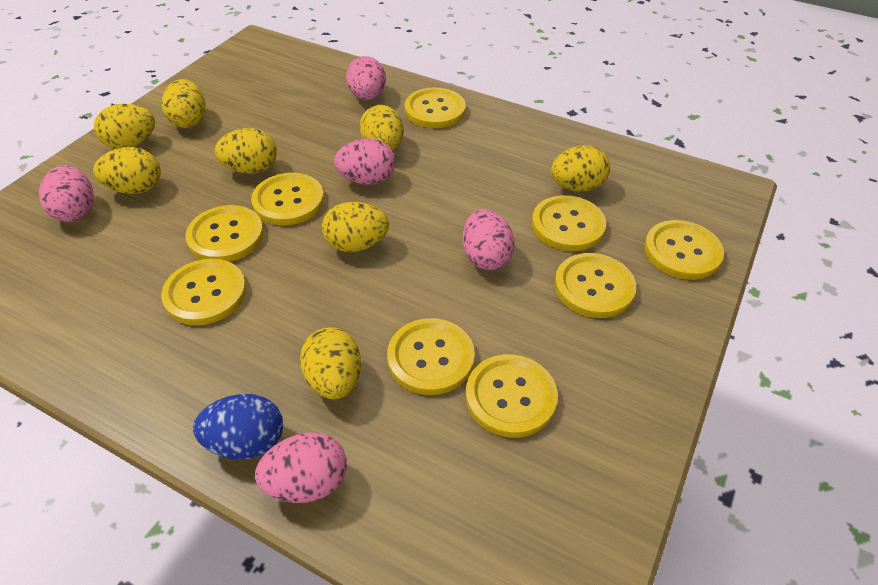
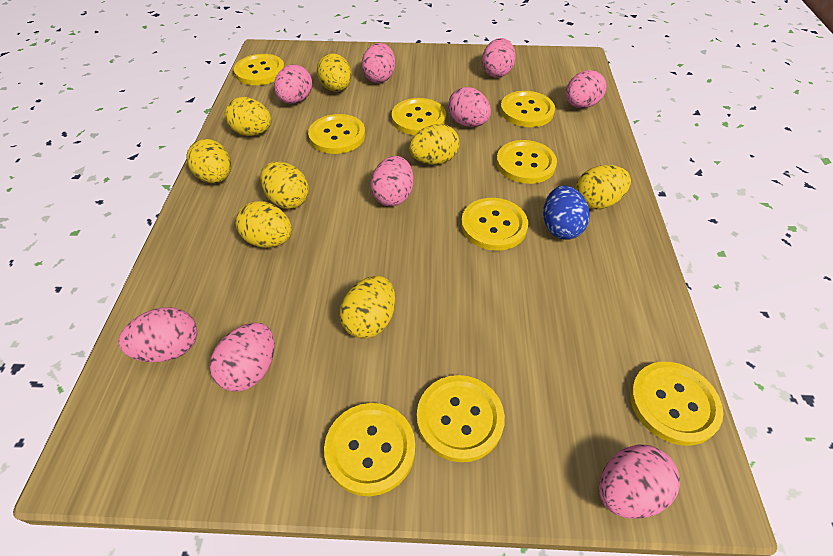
pink egg: 5 -> 9

